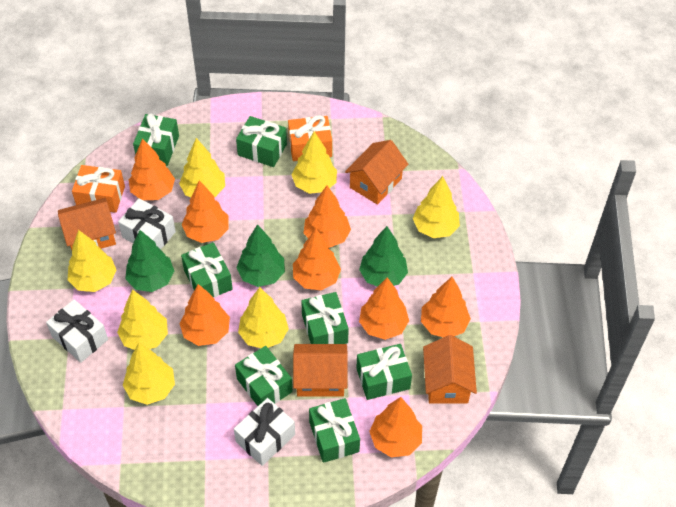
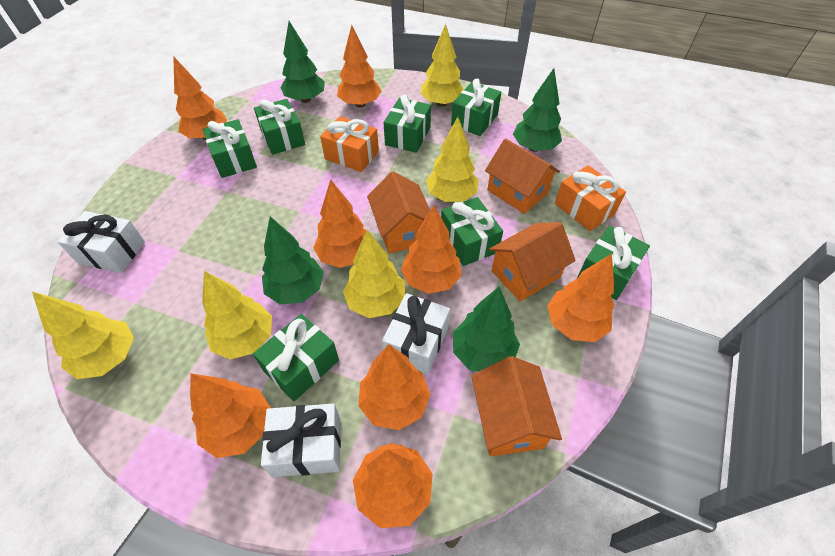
green tree: 3 -> 4
yellow tree: 7 -> 5

